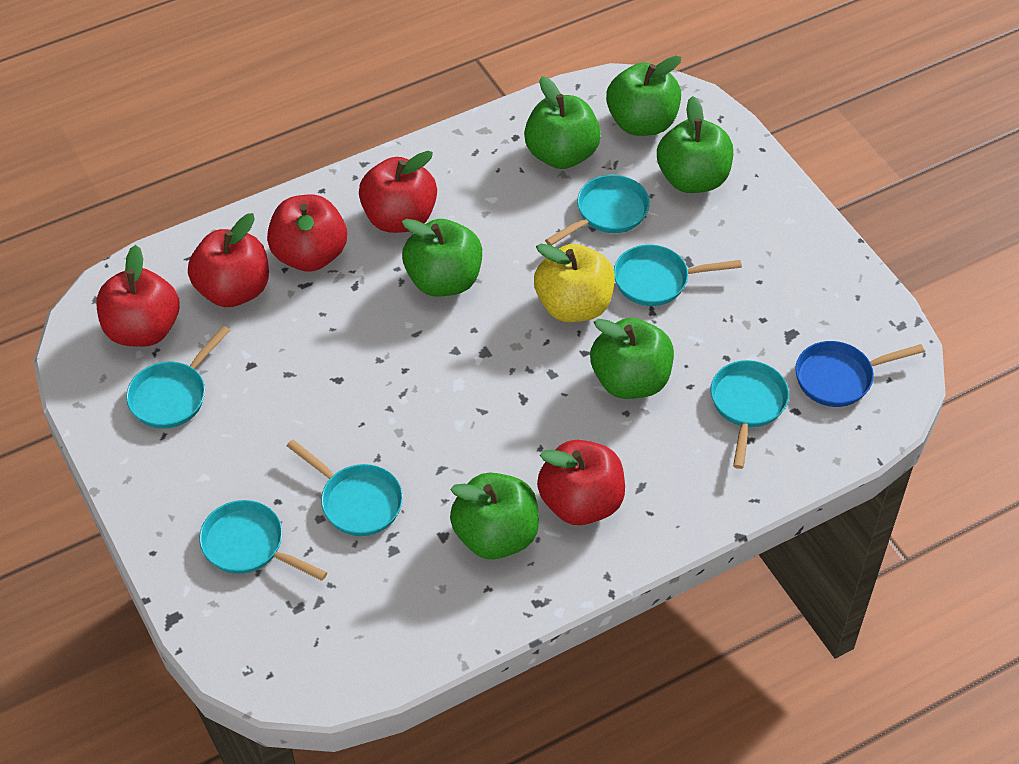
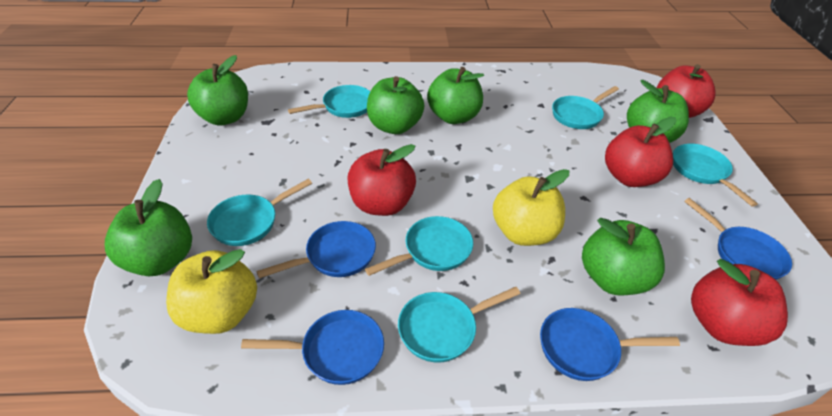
blue pan: 1 -> 4
red apple: 5 -> 4
yellow apple: 1 -> 2

